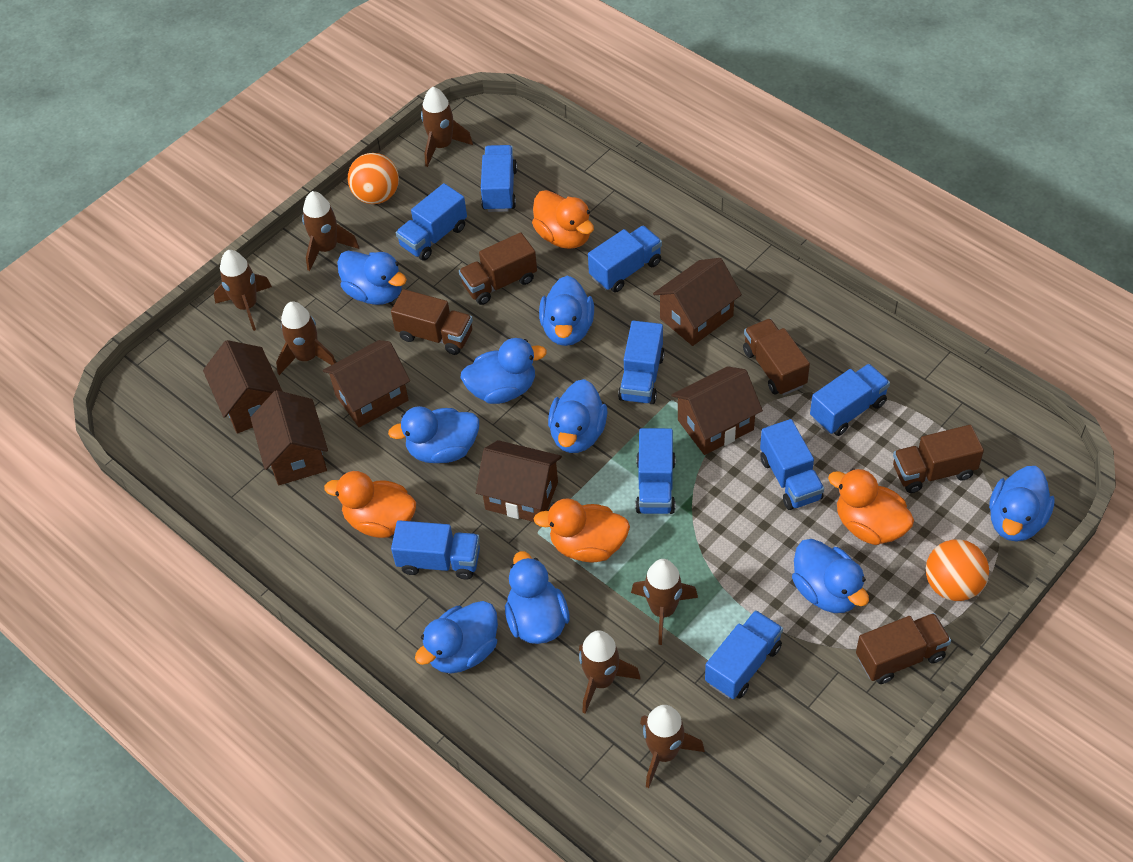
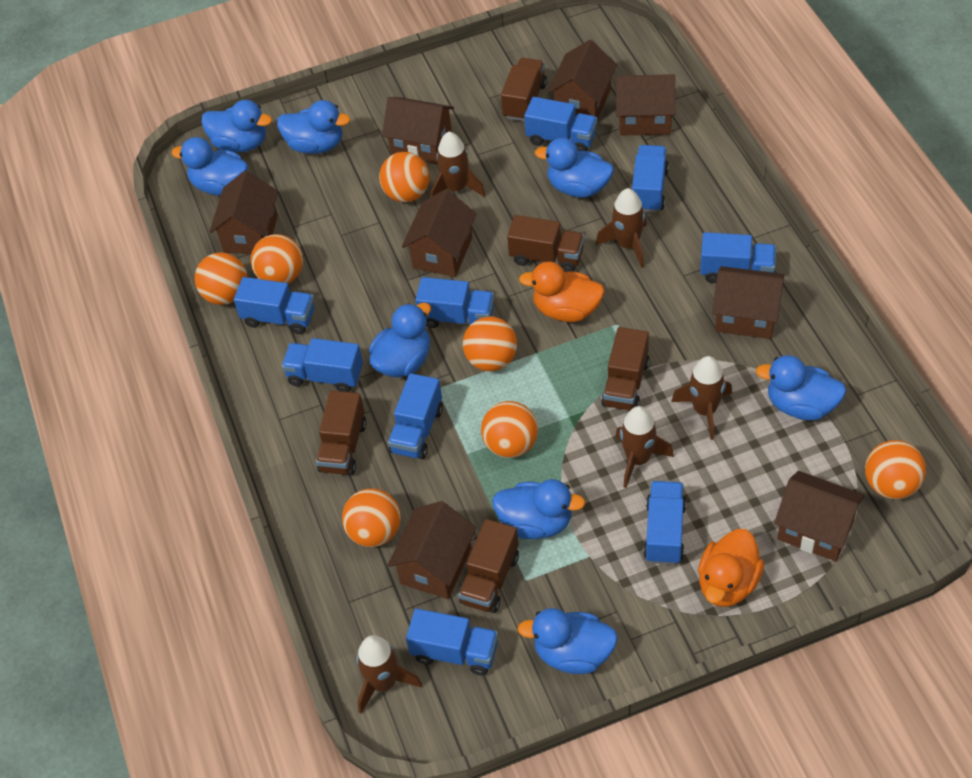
blue duck: 9 -> 8
brown house: 6 -> 8
brown rocket: 7 -> 5
orange ball: 2 -> 7
orange duck: 4 -> 2

